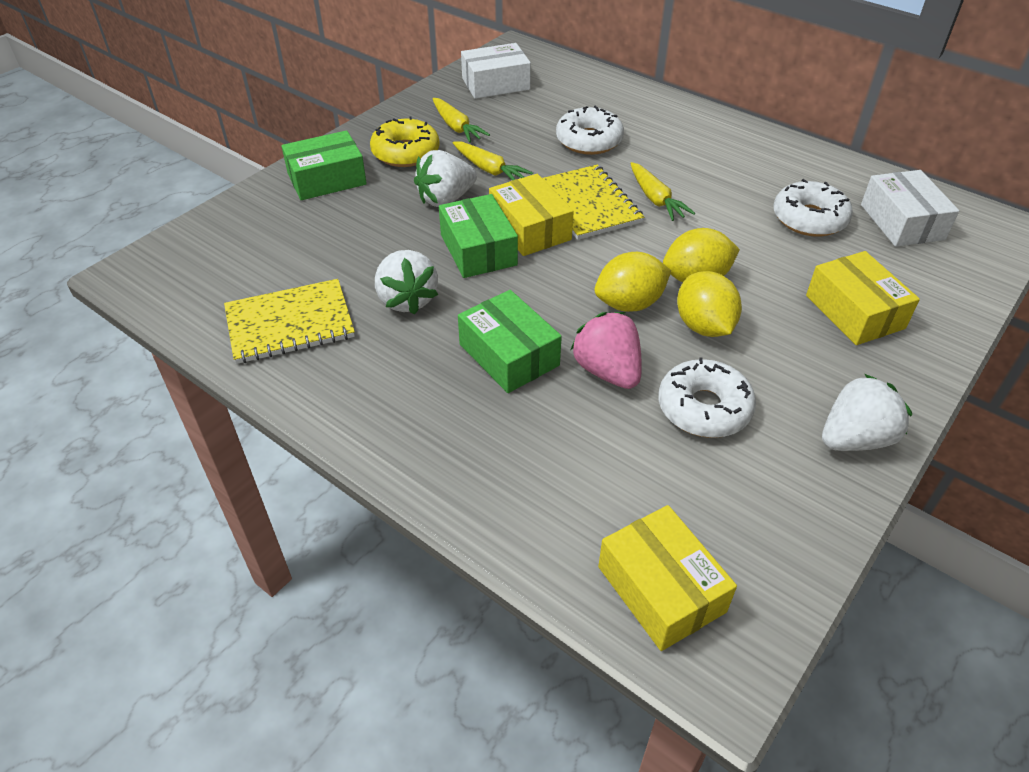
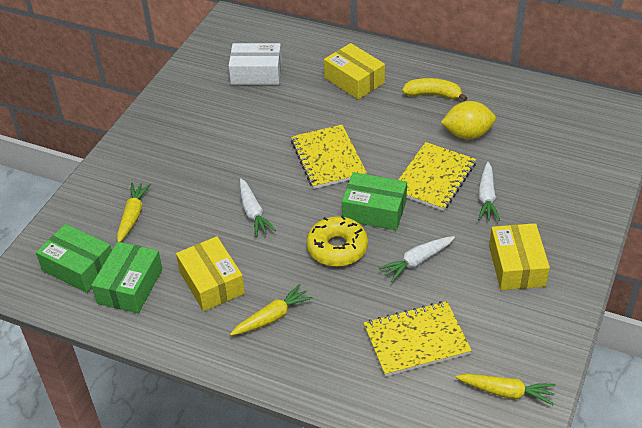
pink strawberry: 1 -> 0
white box: 2 -> 1
white carrot: 0 -> 3
white donut: 3 -> 0
white strawberry: 3 -> 0
yellow banana: 0 -> 1
yellow lemon: 3 -> 1
yellow notebook: 2 -> 3

